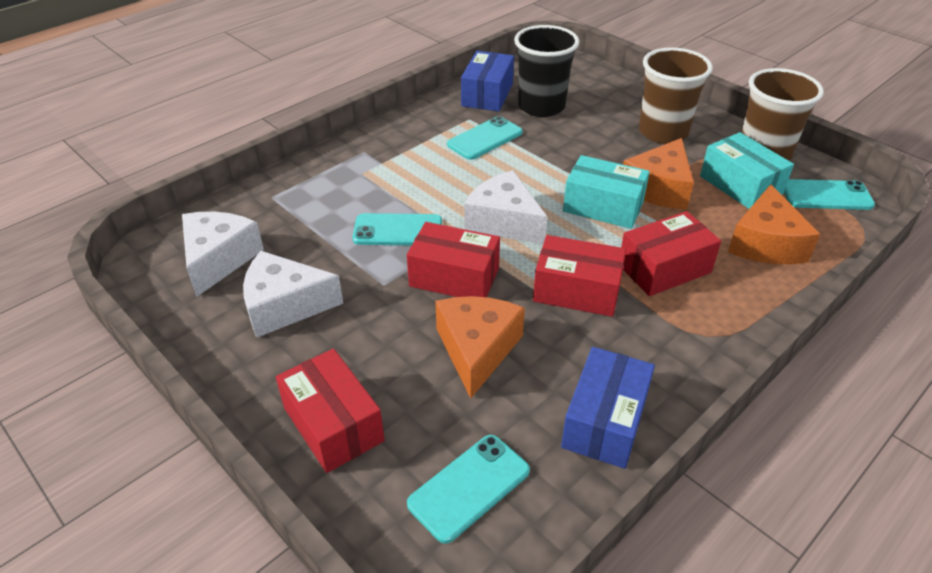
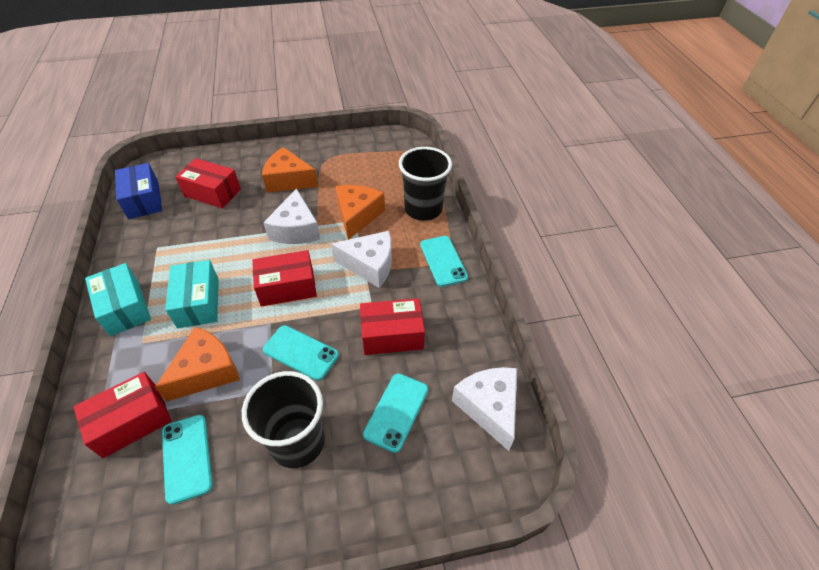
black cup: 1 -> 2
blue box: 2 -> 1
brown cup: 2 -> 0

